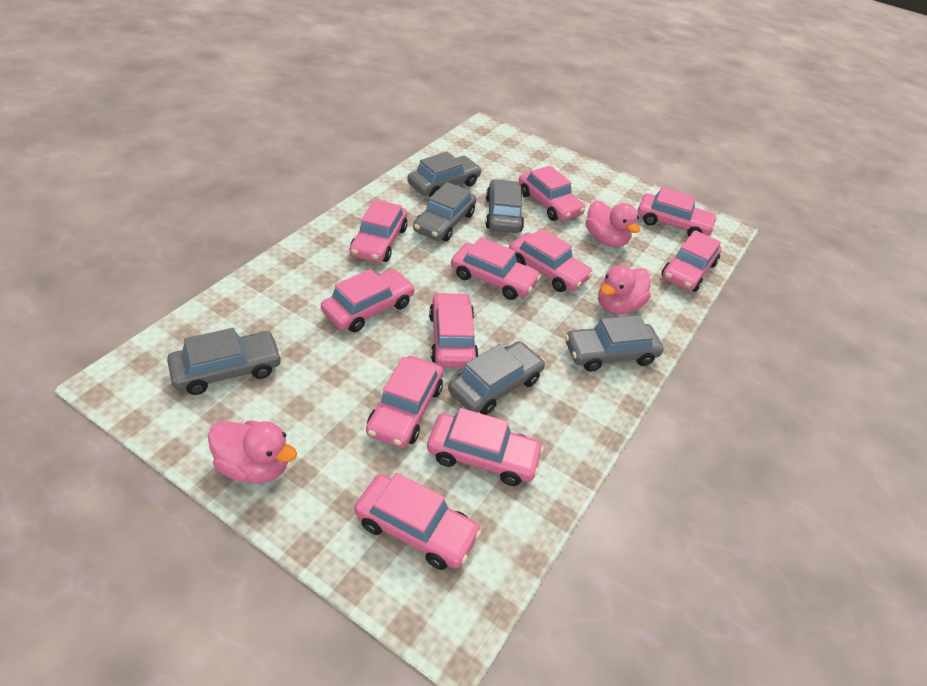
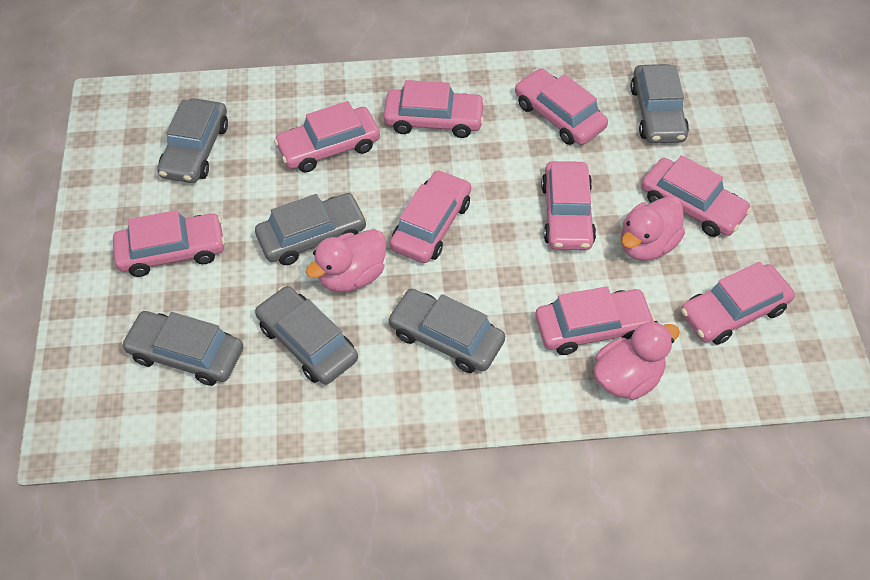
pink car: 11 -> 9

